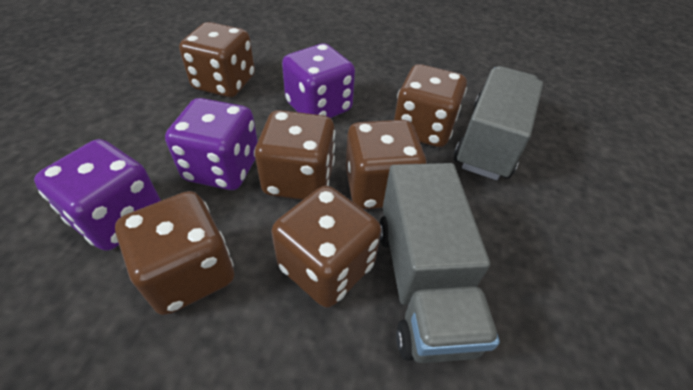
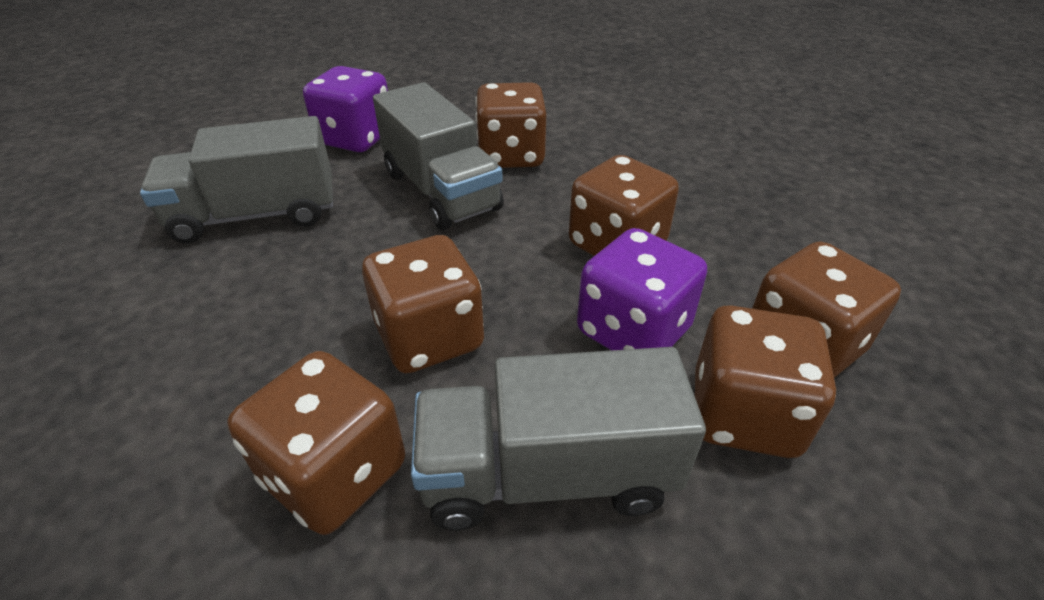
grey truck: 2 -> 3
purple dice: 3 -> 2

